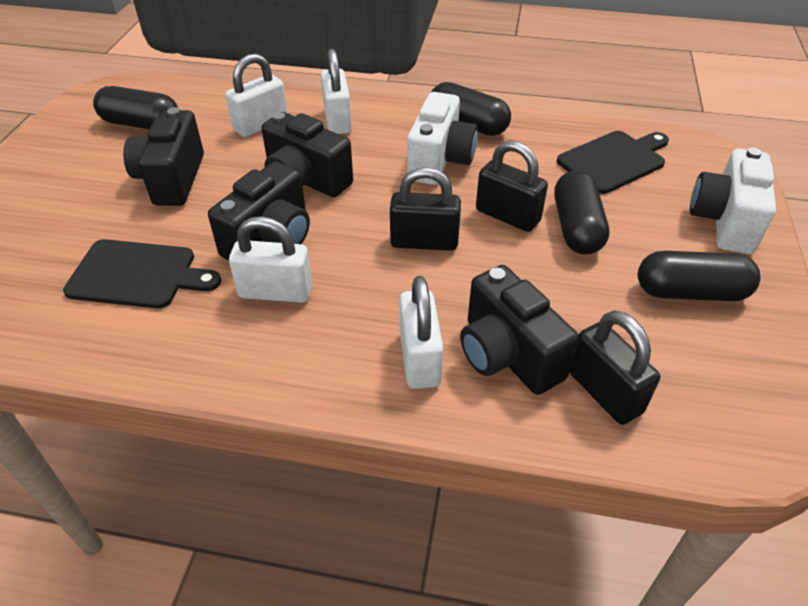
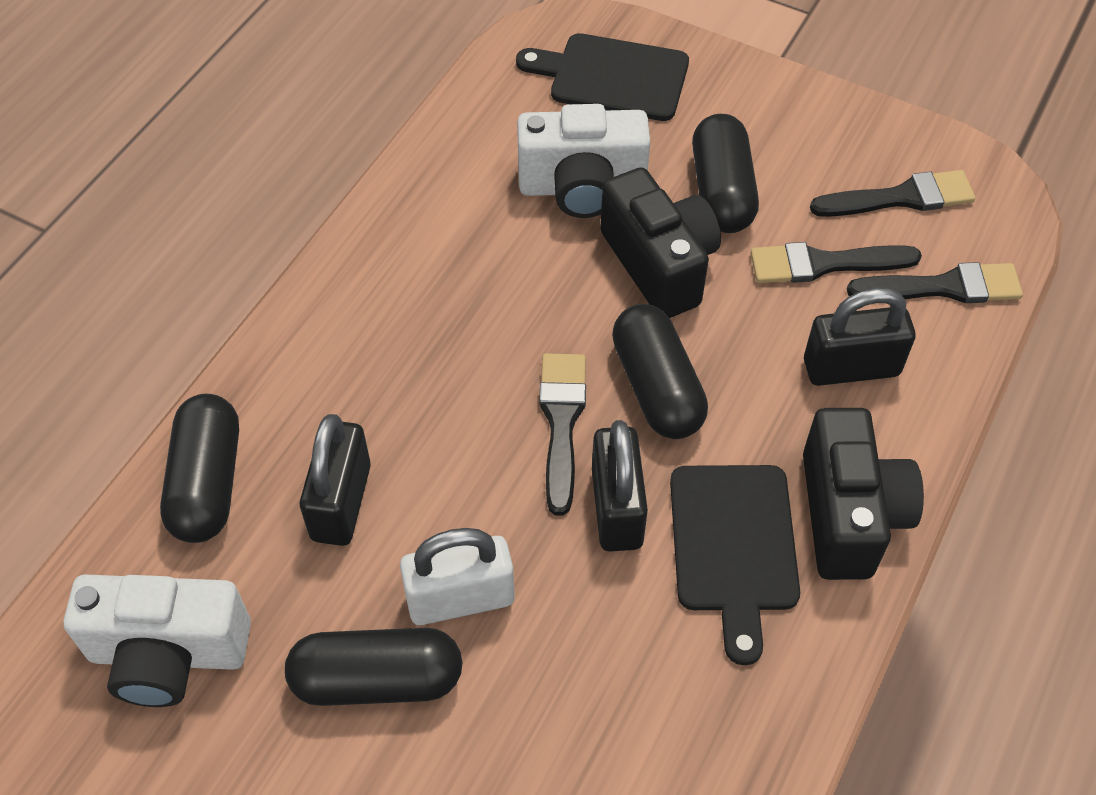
black brush: 0 -> 4
black camera: 4 -> 2
white padlock: 4 -> 1

